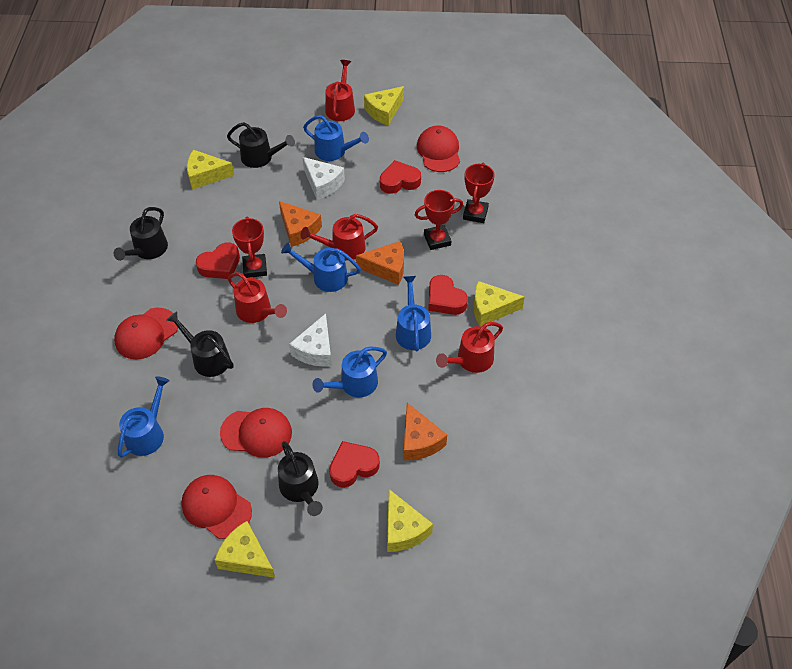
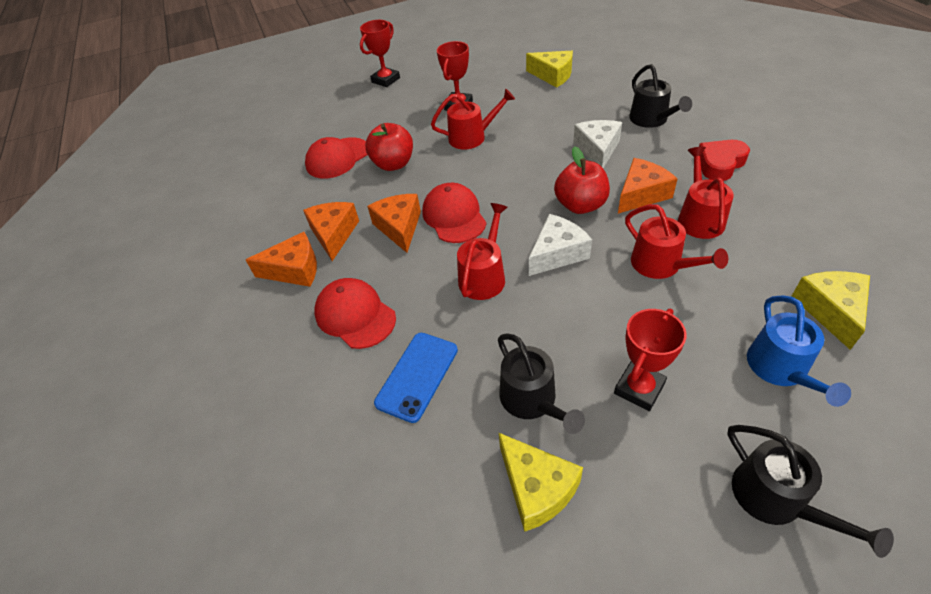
black watering can: 4 -> 3
blue phone: 0 -> 1
blue watering can: 5 -> 1
orange cheese: 3 -> 4
red apple: 0 -> 2
red cap: 4 -> 3
red heart: 4 -> 1
yellow cheese: 5 -> 3

